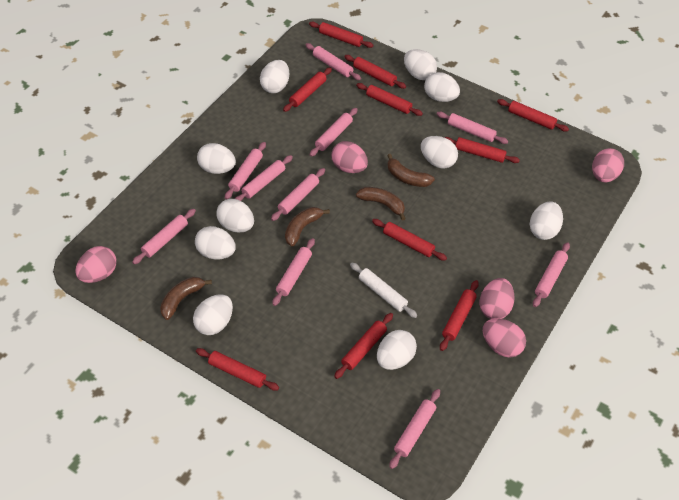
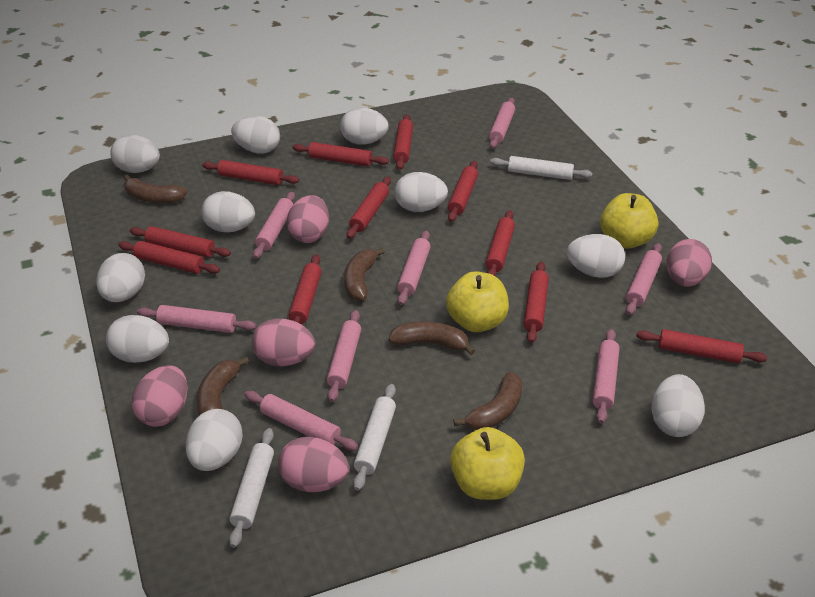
brown banana: 4 -> 5
pink rolling pin: 10 -> 8
red rolling pin: 10 -> 11
white rolling pin: 1 -> 3
yellow apple: 0 -> 3

